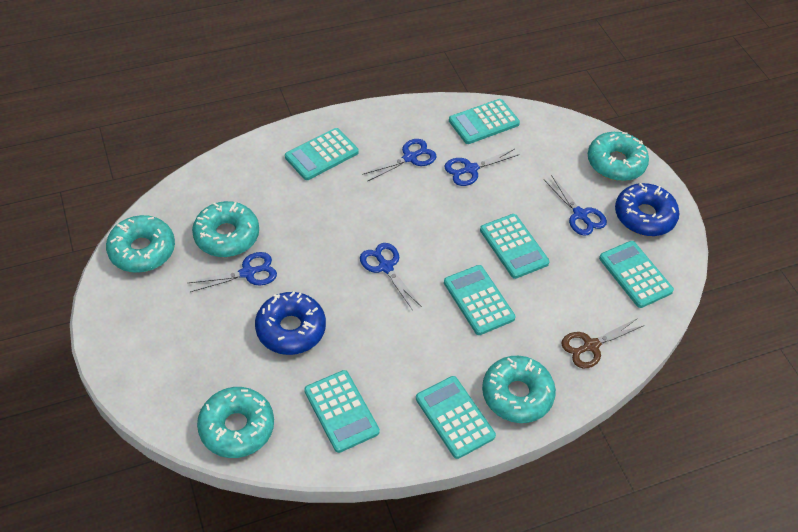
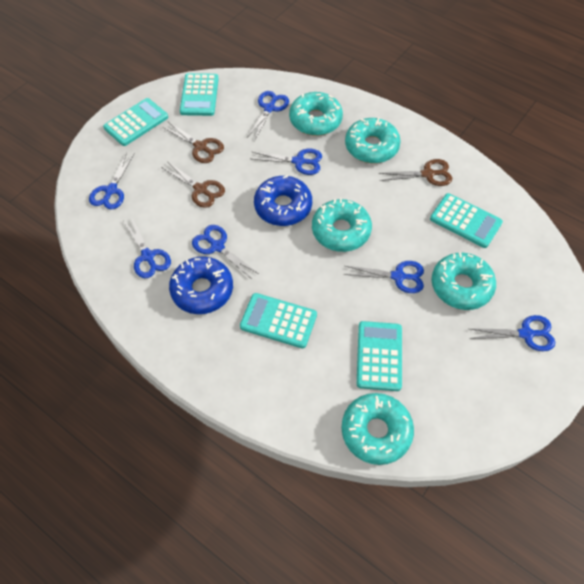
blue scissors: 5 -> 7
brown scissors: 1 -> 3
turquoise calculator: 7 -> 5

